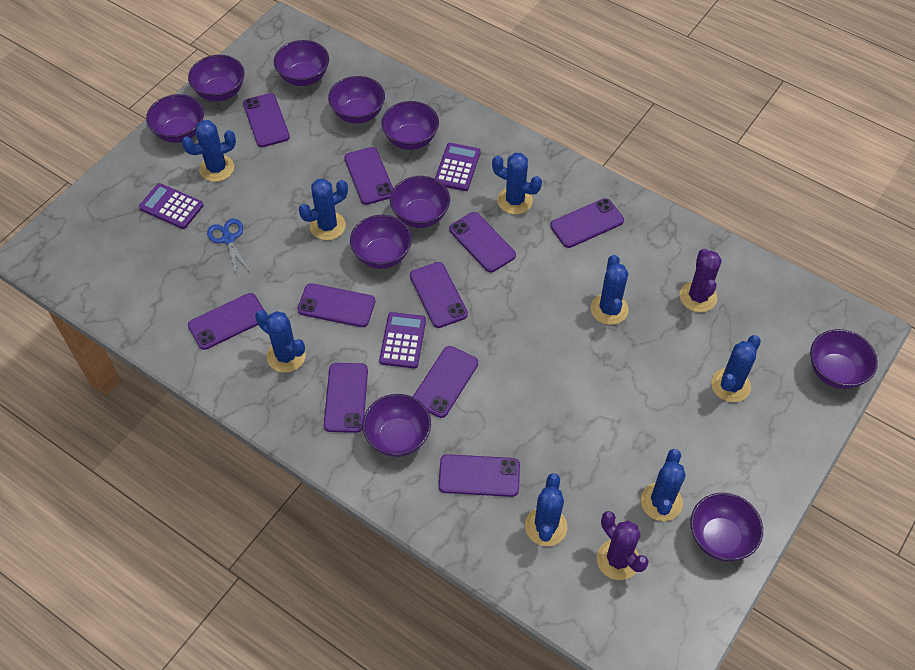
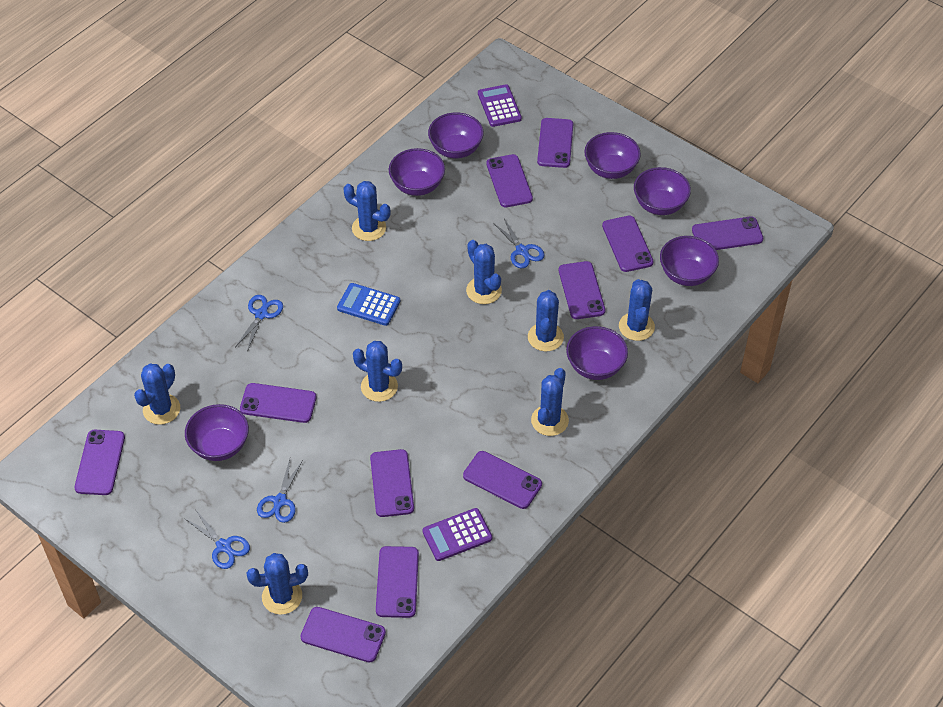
blue calculator: 0 -> 1
blue scissors: 1 -> 4
purple bowl: 10 -> 7
purple cactus: 2 -> 0
purple calculator: 3 -> 2
purple phone: 10 -> 11

